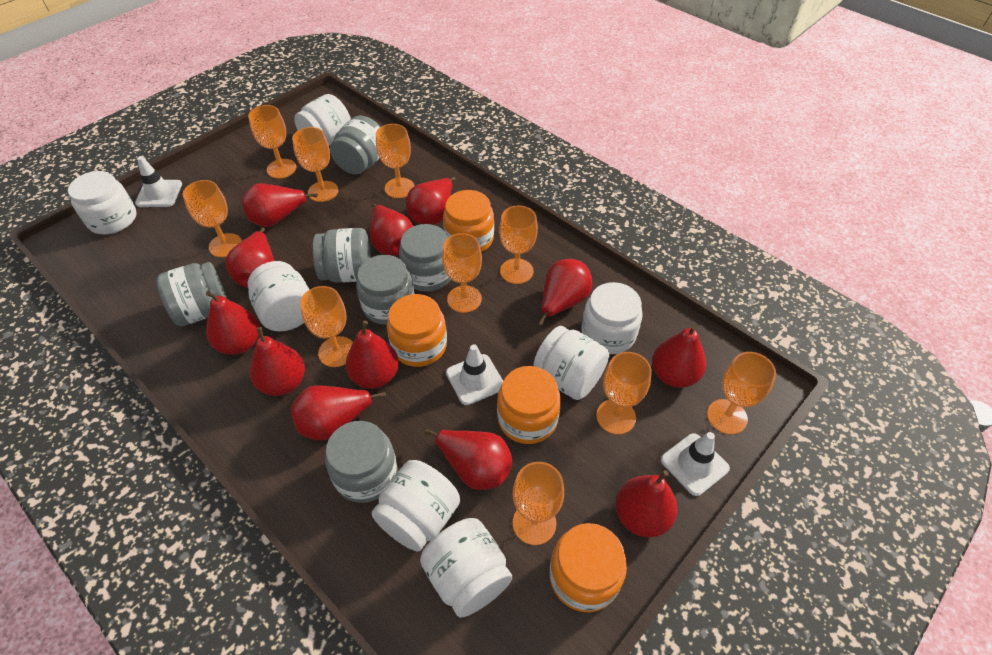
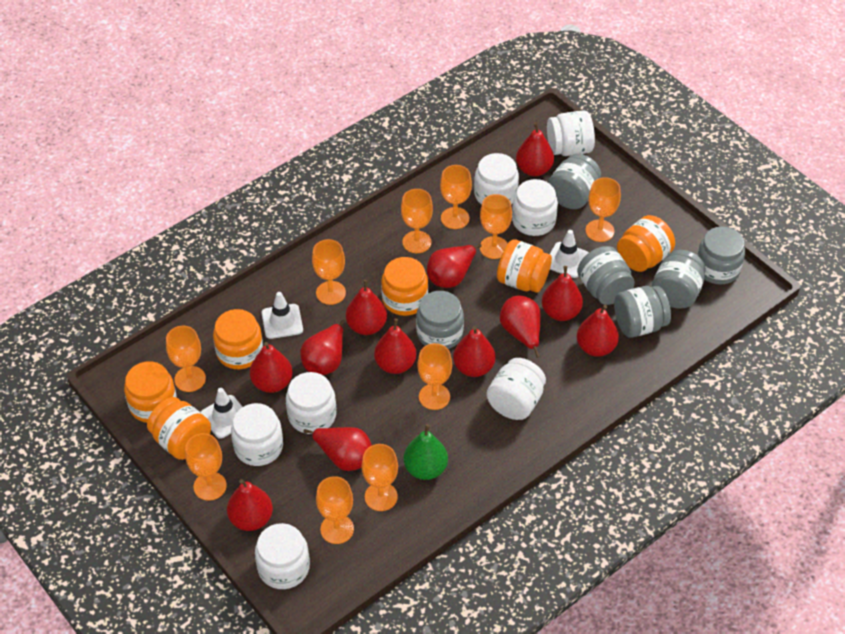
green pear: 0 -> 1
orange jar: 4 -> 6

